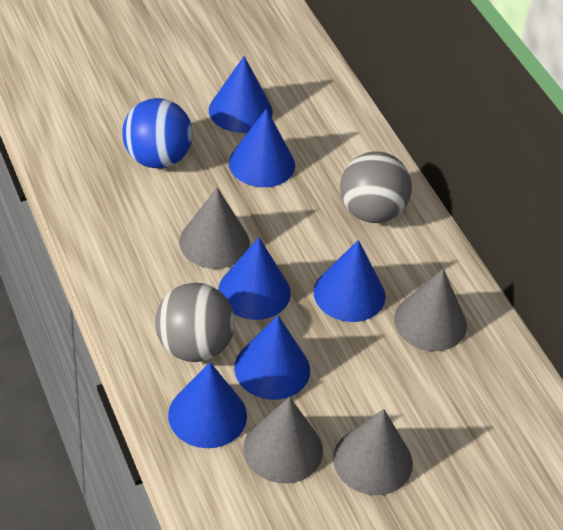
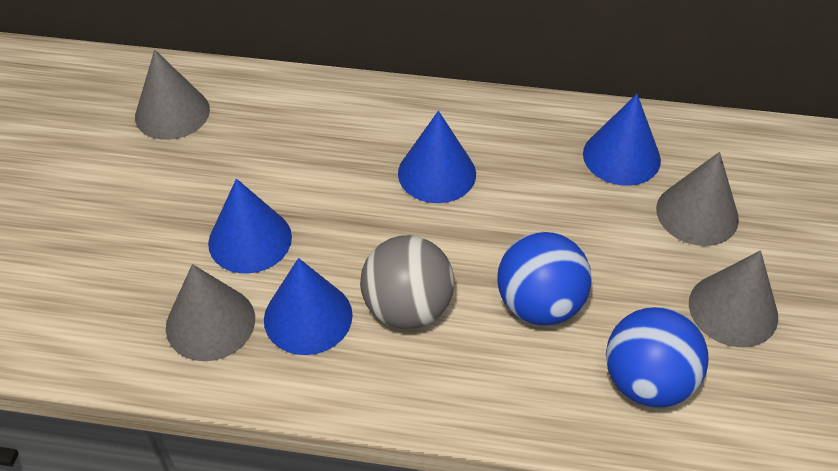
blue ball: 1 -> 2
blue cone: 6 -> 4
grey ball: 2 -> 1

